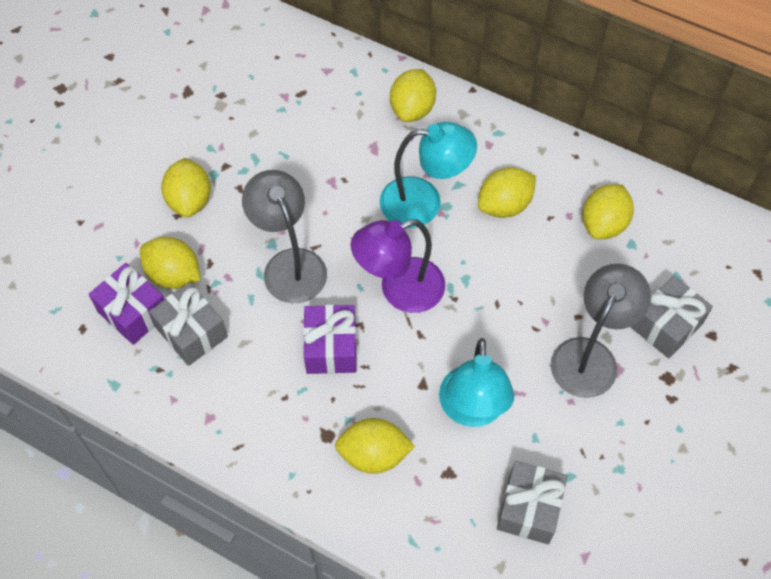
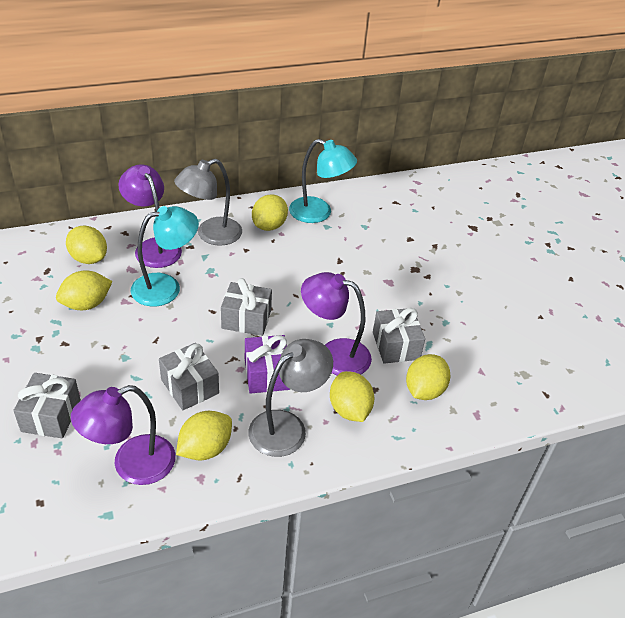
grey gift: 3 -> 4
purple gift: 2 -> 1
purple lamp: 1 -> 3

